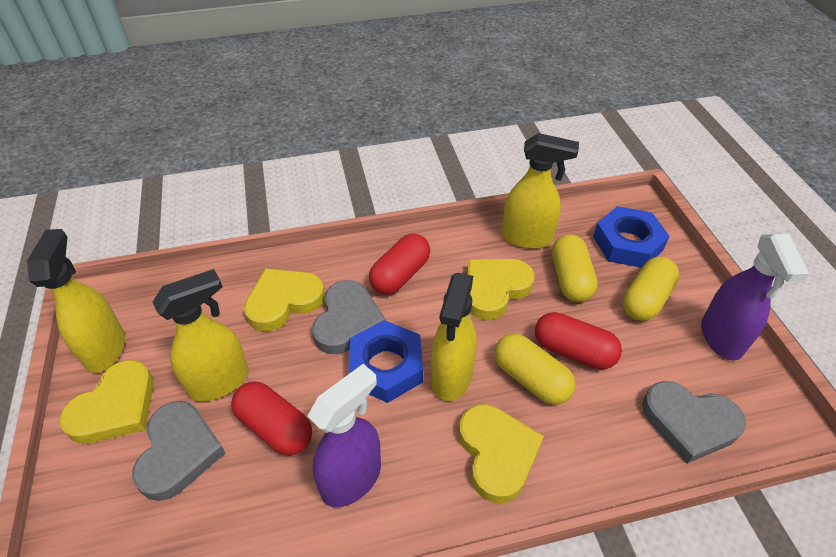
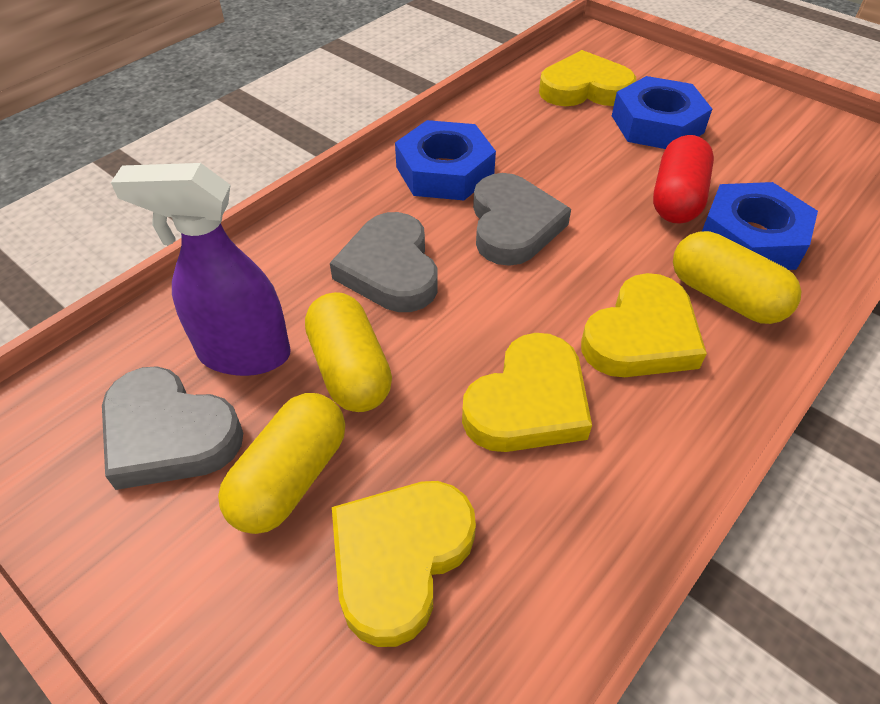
blue nut: 2 -> 3
purple spray bottle: 2 -> 1
red capsule: 3 -> 1
yellow spray bottle: 4 -> 0

